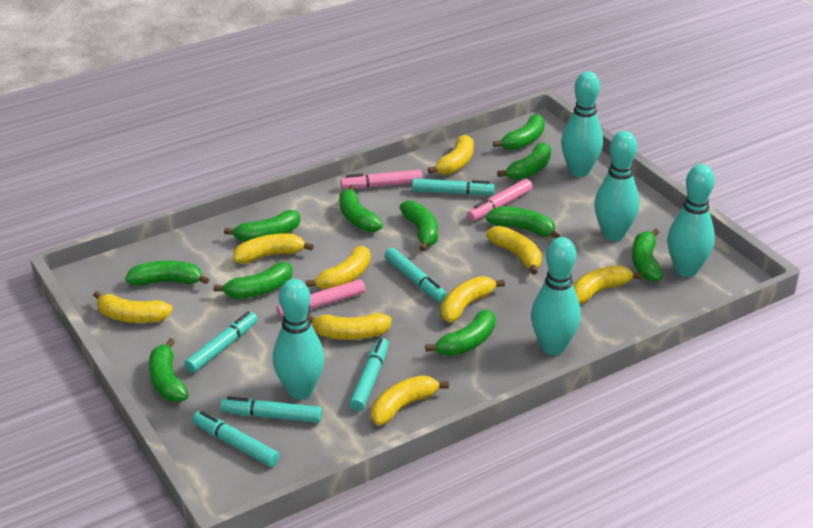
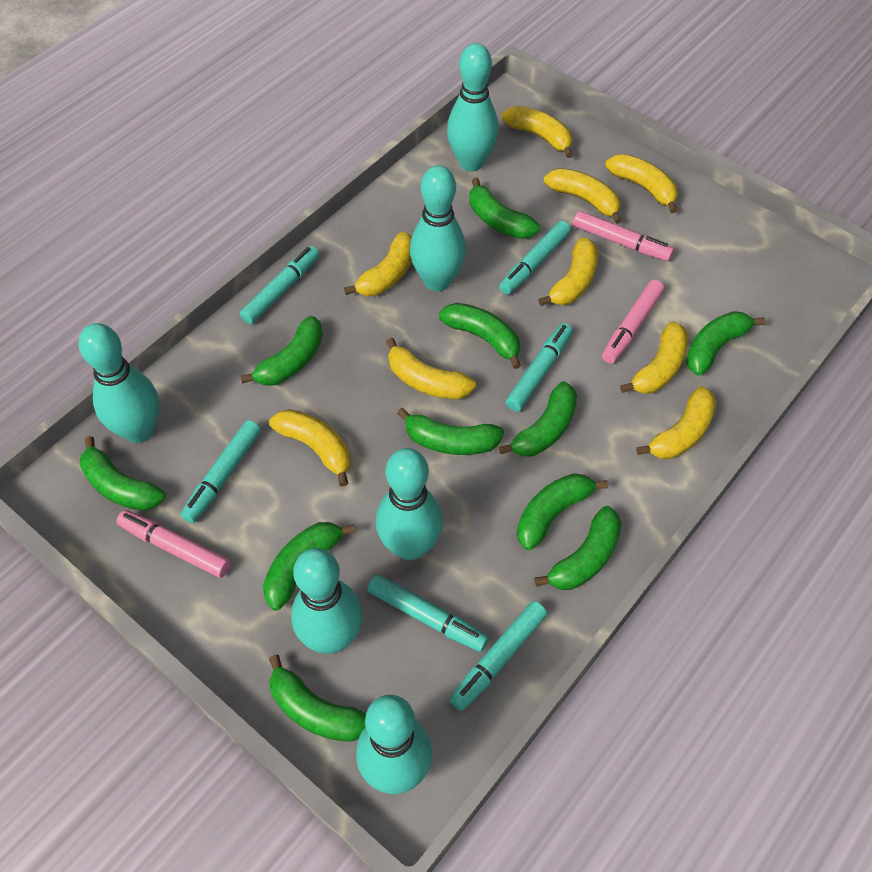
turquoise bowling pin: 5 -> 6

